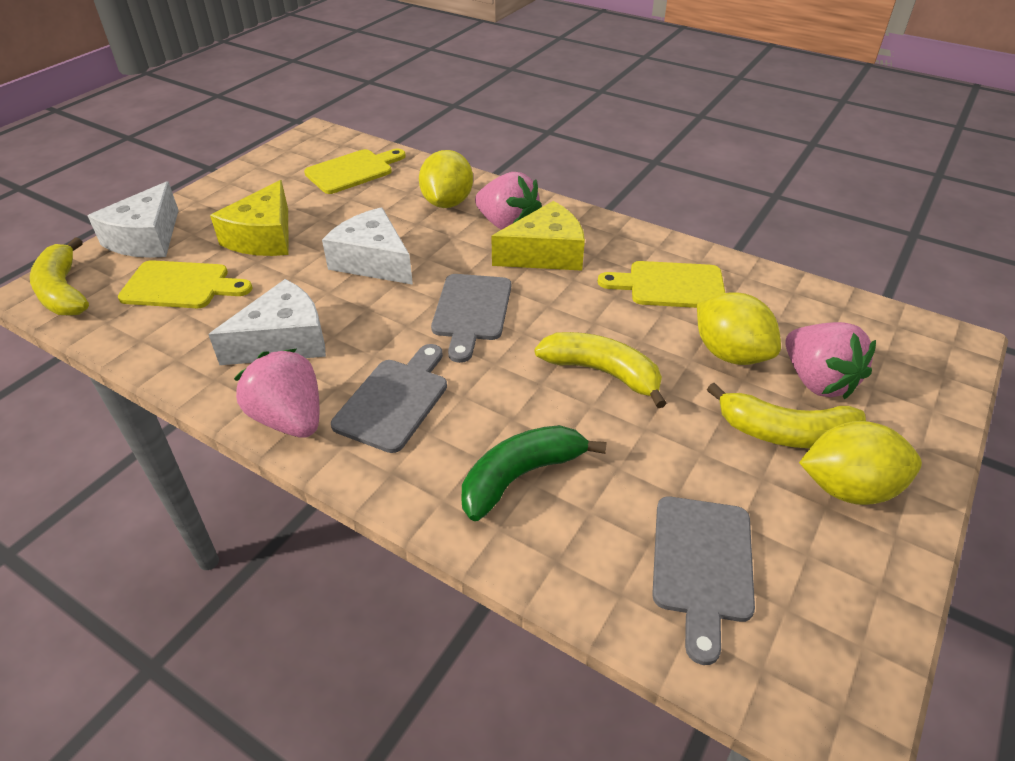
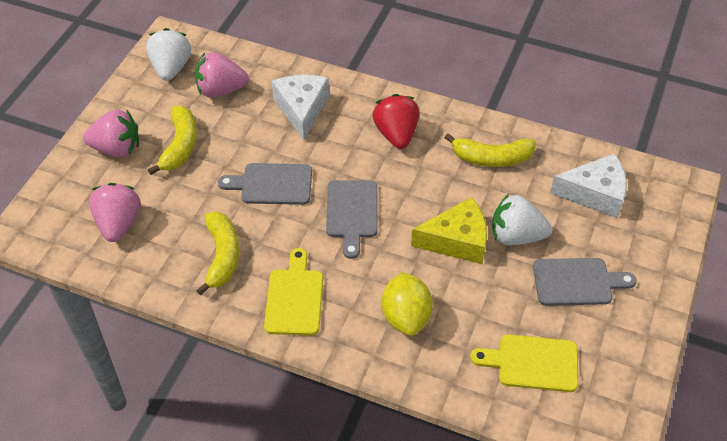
green banana: 1 -> 0
red strawberry: 0 -> 1
white cheese: 3 -> 2
white strawberry: 0 -> 2
yellow cheese: 2 -> 1
yellow cutting board: 3 -> 2
yellow lemon: 3 -> 1

